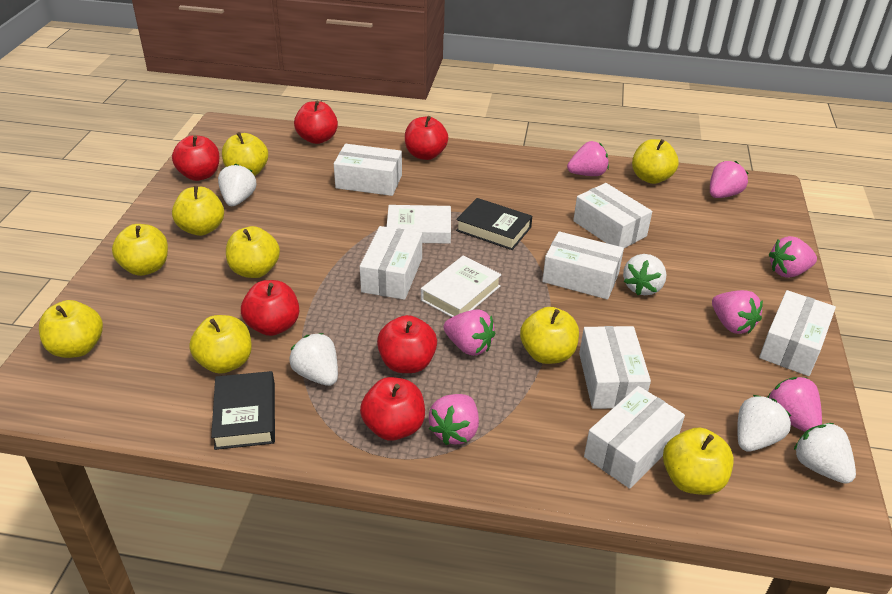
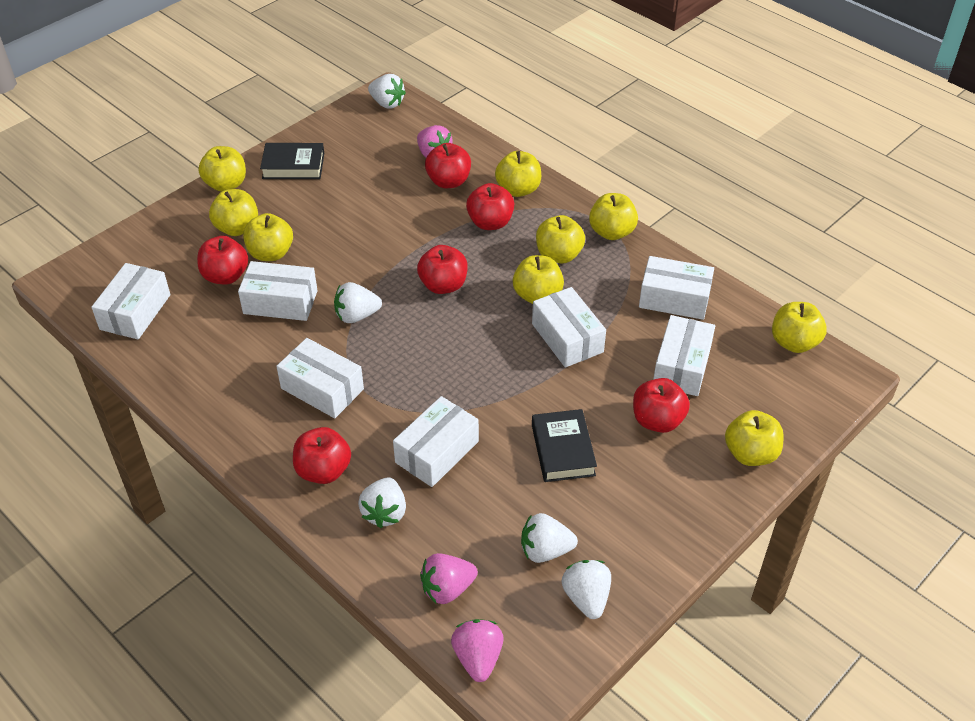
pink strawberry: 7 -> 3
white book: 2 -> 0

